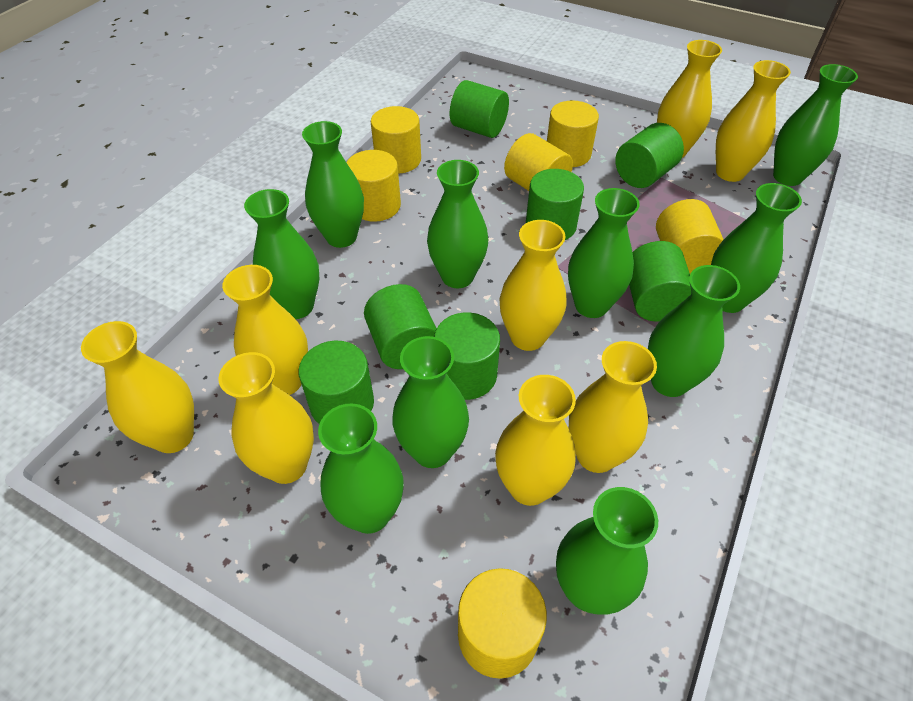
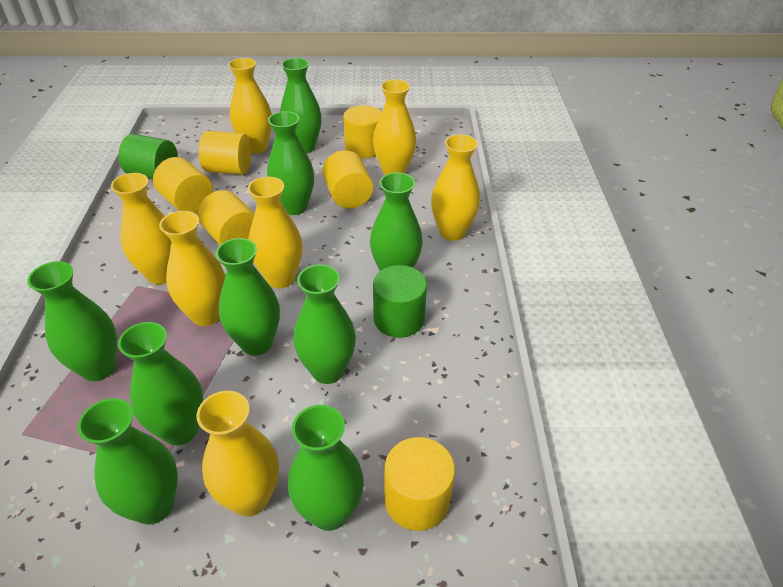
green cylinder: 7 -> 2
green vase: 10 -> 9
yellow vase: 8 -> 7

